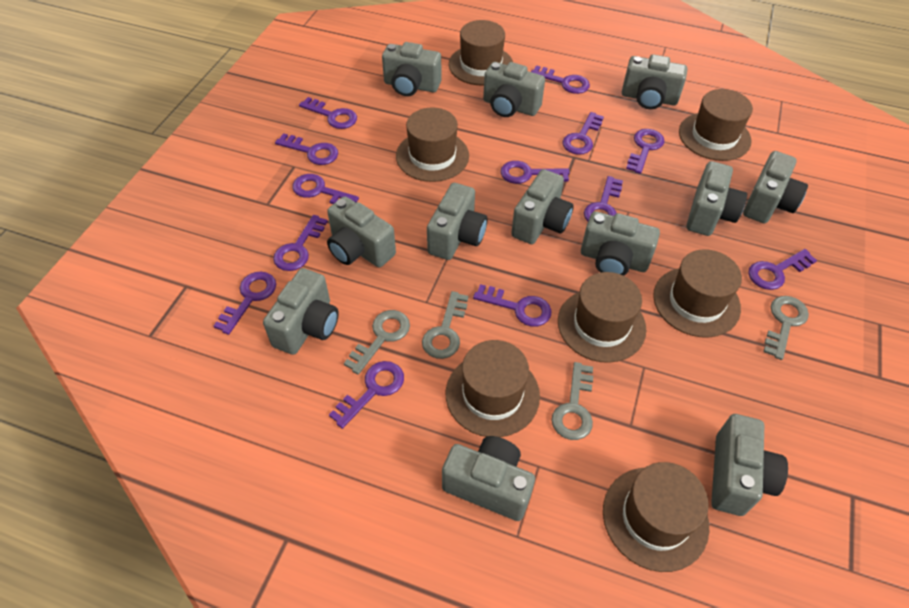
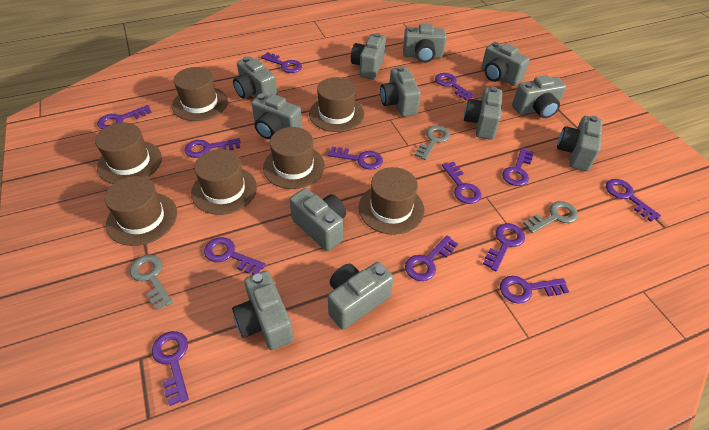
grey key: 4 -> 3

